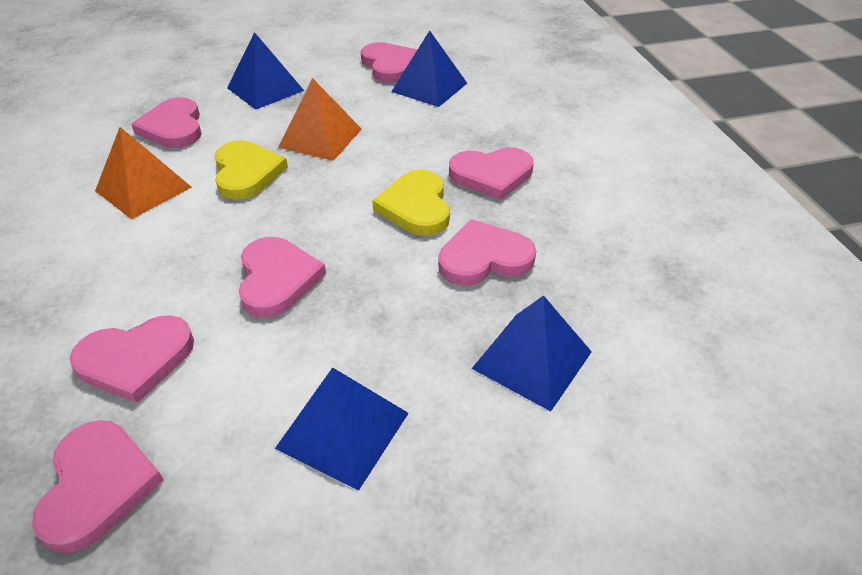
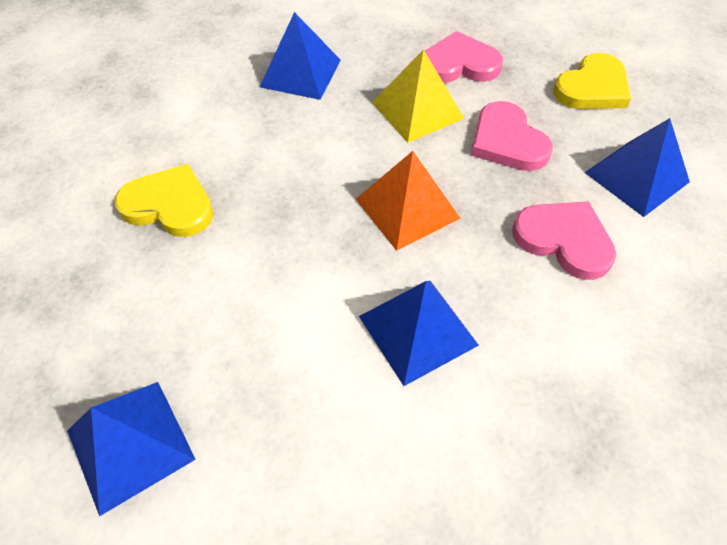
orange pyramid: 2 -> 1
pink heart: 7 -> 3
yellow pyramid: 0 -> 1

